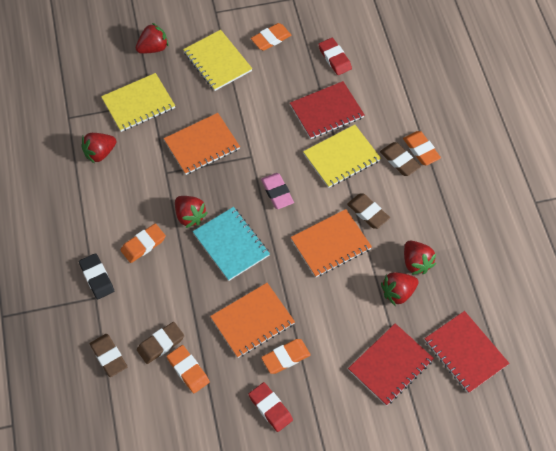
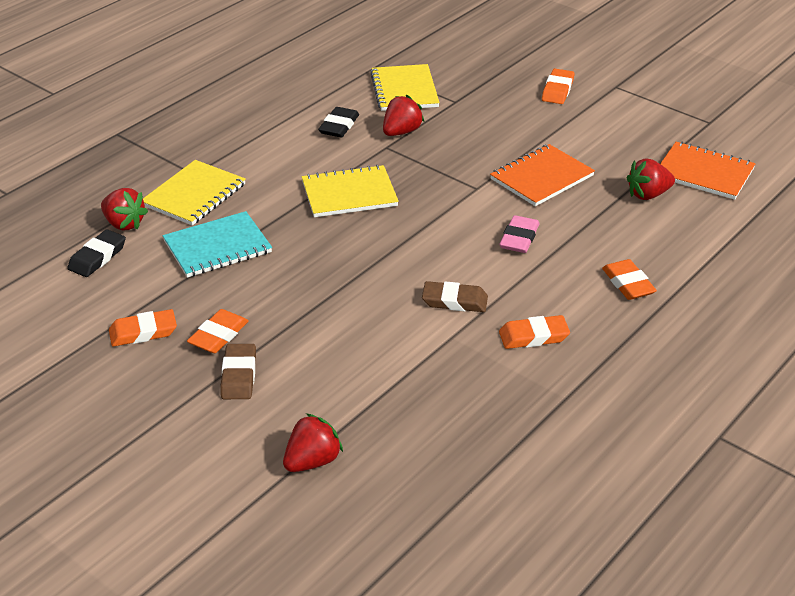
black eraser: 1 -> 2
brown eraser: 4 -> 2
orange notebook: 3 -> 2
red eraser: 2 -> 0
red notebook: 3 -> 0
red strawberry: 5 -> 4

